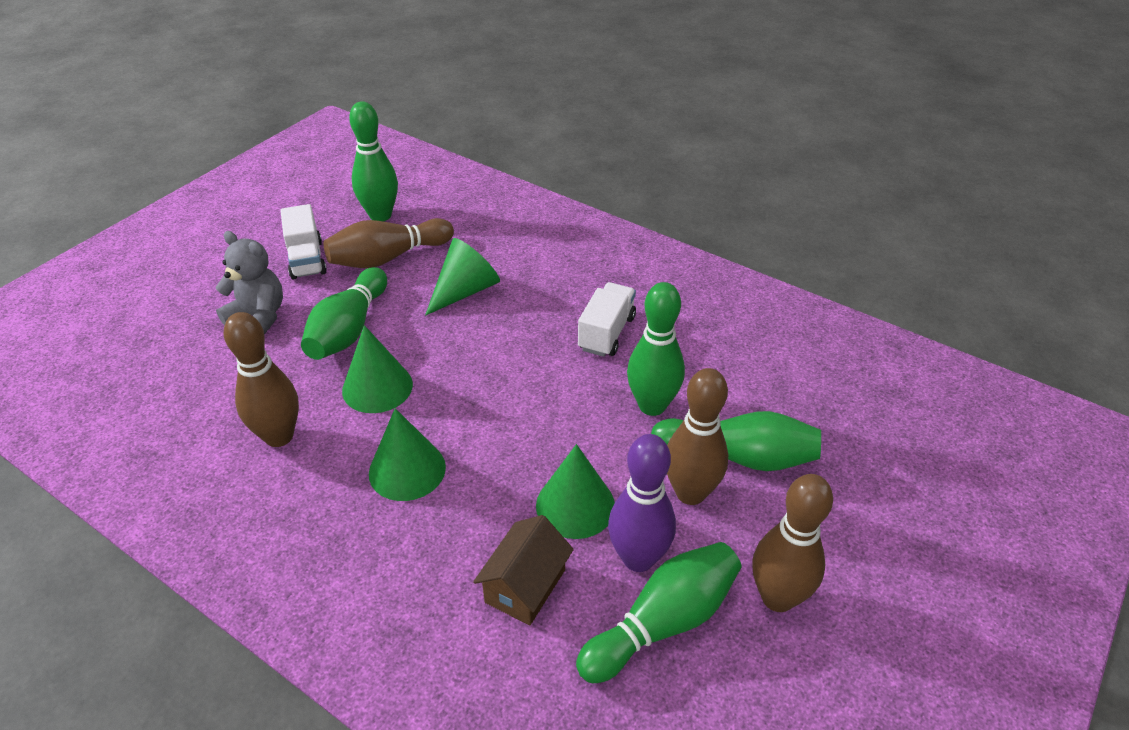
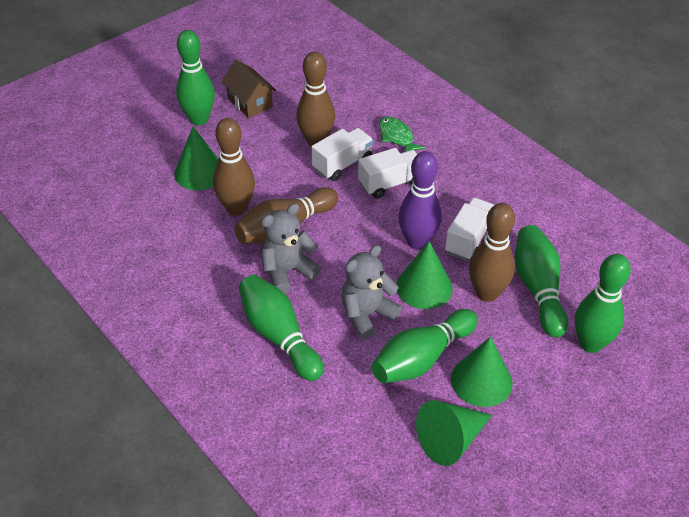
green fish: 0 -> 1
grey teddy bear: 1 -> 2
white truck: 2 -> 3

